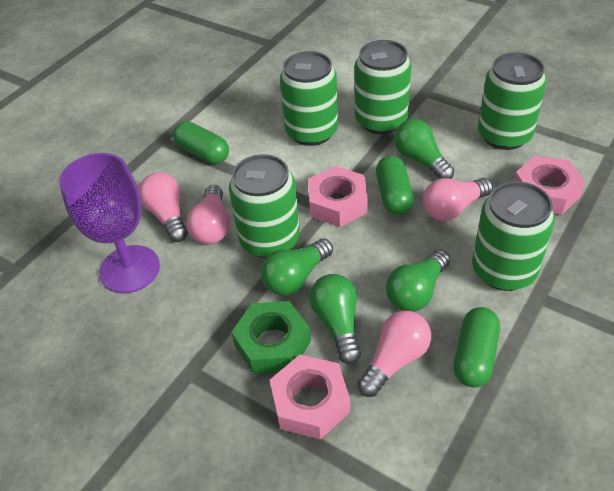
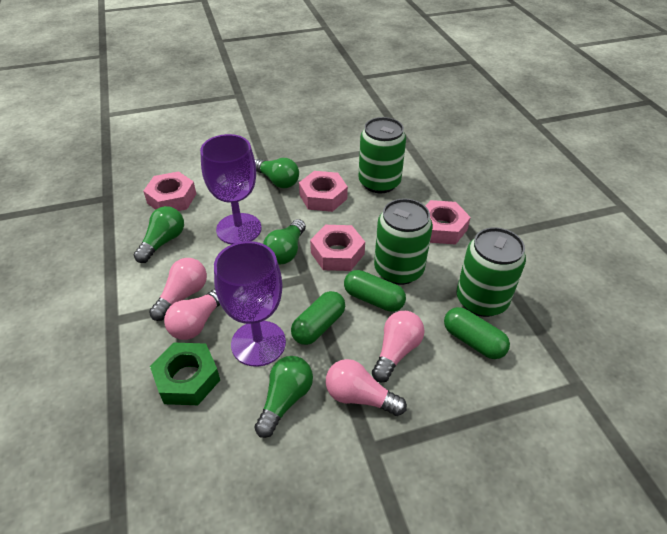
green can: 5 -> 3
pink nut: 3 -> 4
purple goblet: 1 -> 2

